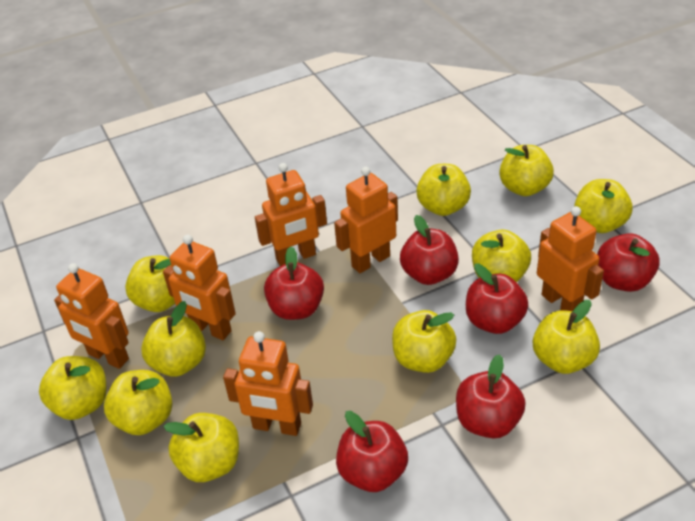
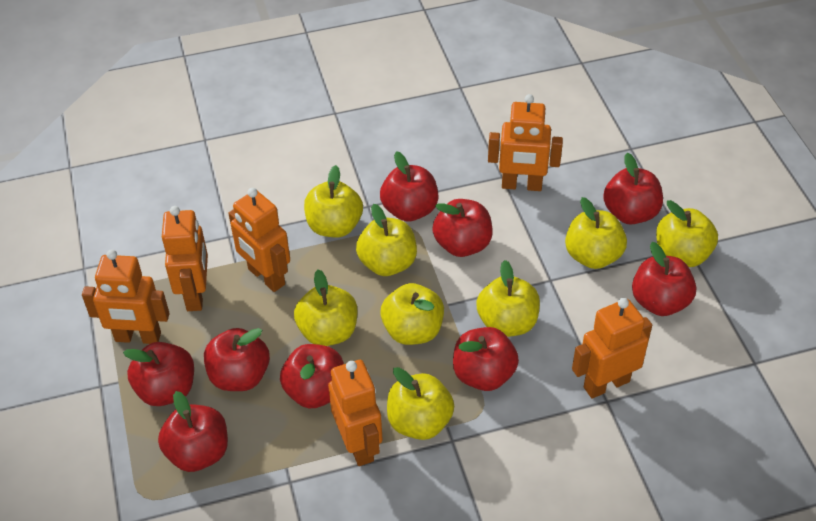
red apple: 6 -> 9
yellow apple: 11 -> 8

